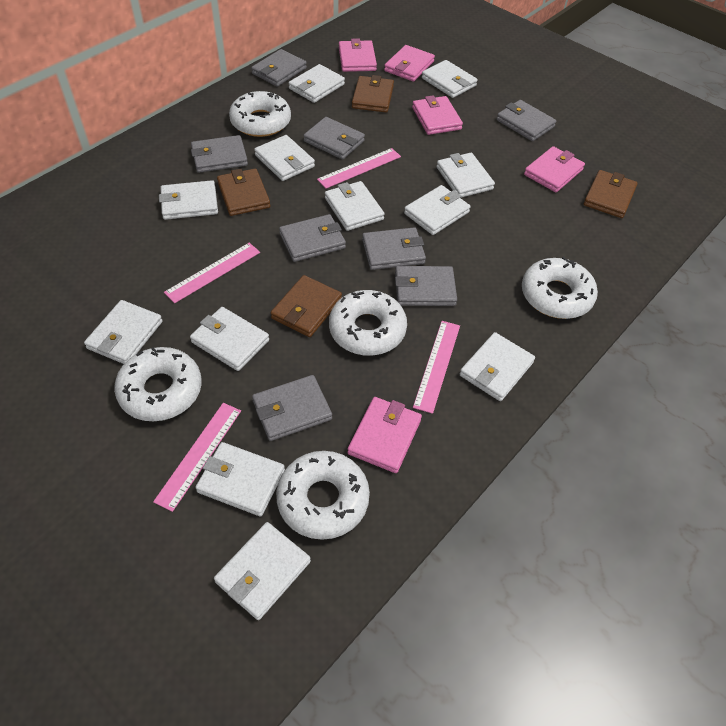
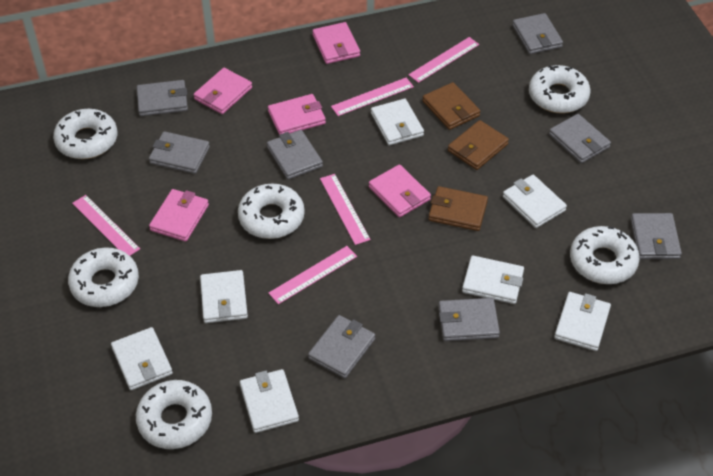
brown wallet: 4 -> 3
pink ruler: 4 -> 5
white donut: 5 -> 6
white wallet: 12 -> 7

